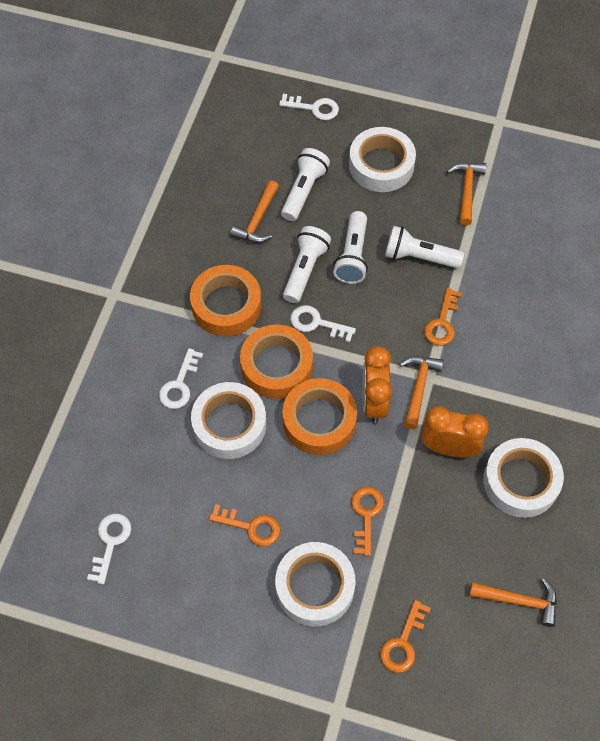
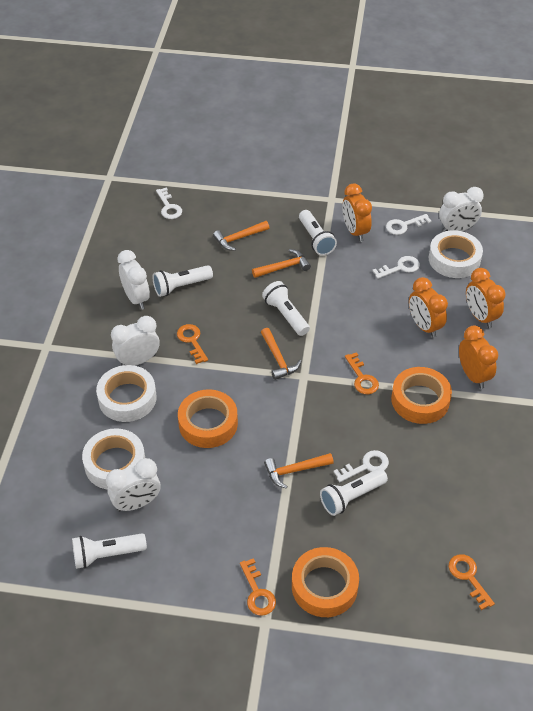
orange clock: 2 -> 4
white clock: 0 -> 4
white flashlight: 4 -> 5
white tape: 4 -> 3

